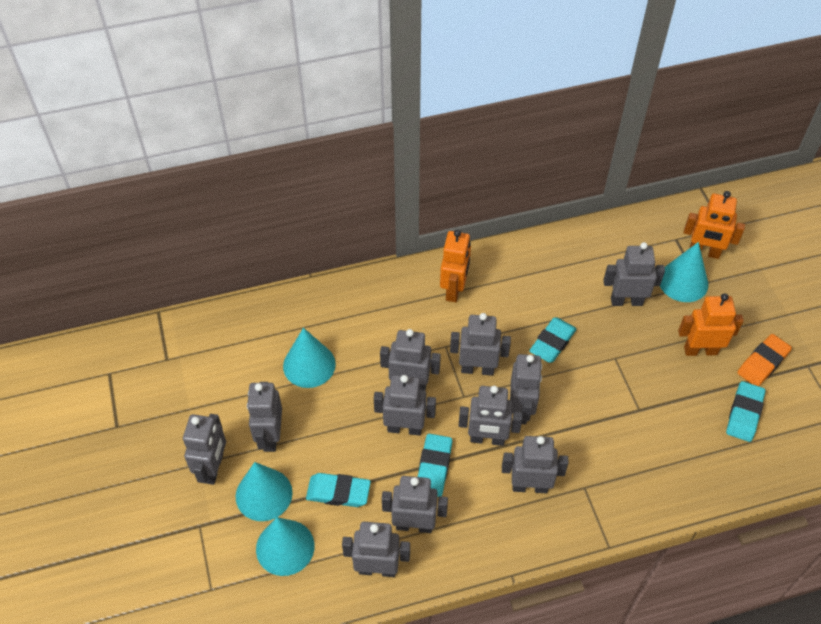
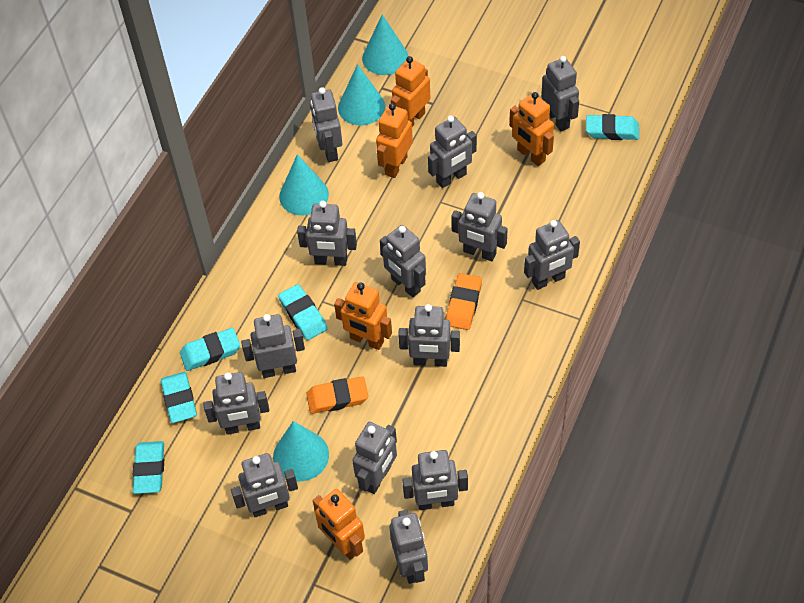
grey robot: 11 -> 14
orange eraser: 1 -> 2
orange robot: 3 -> 5
turquoise eraser: 4 -> 5

